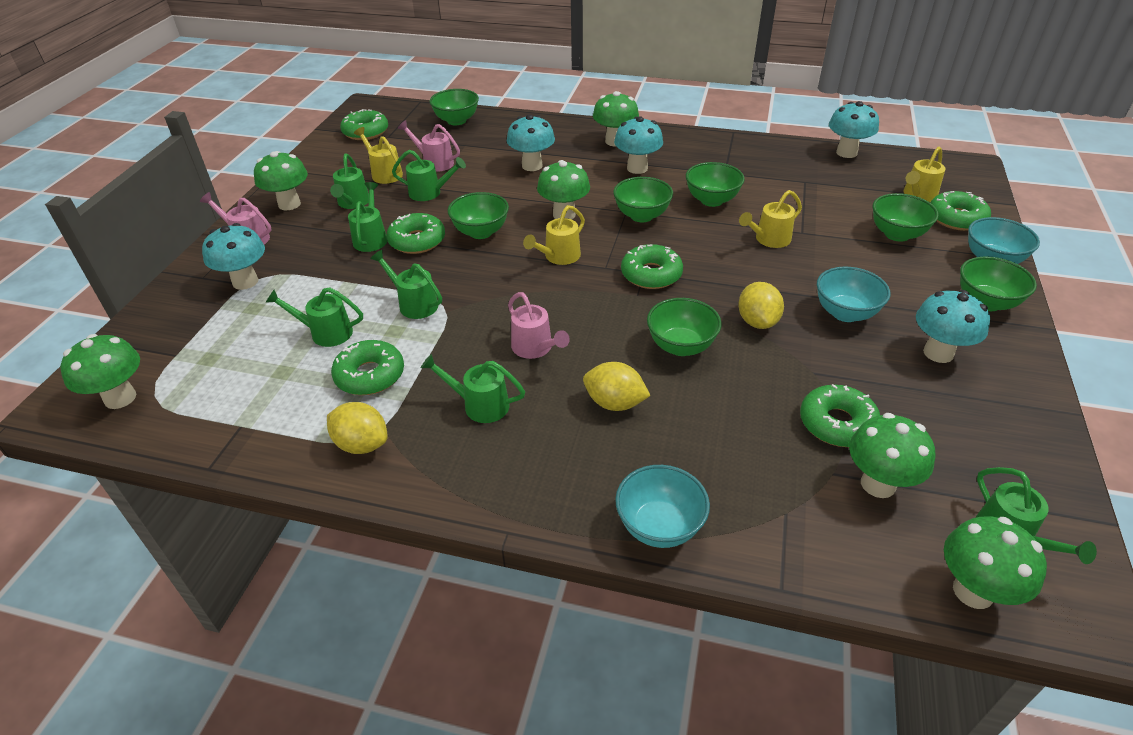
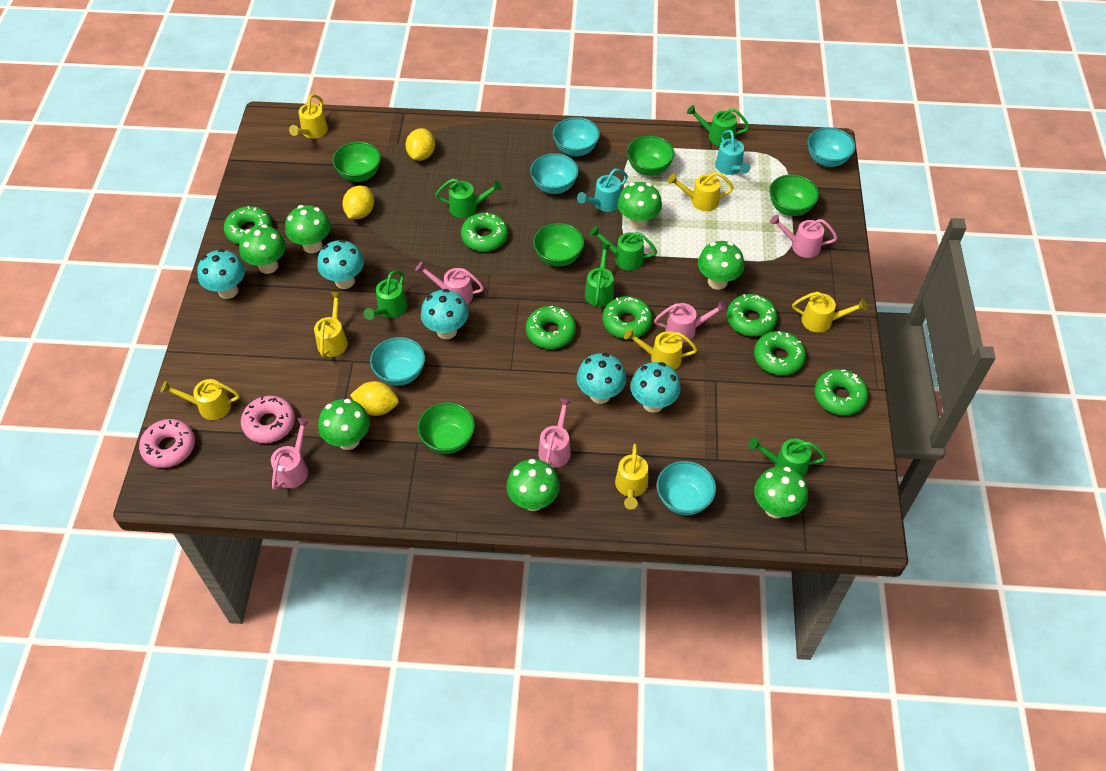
green bowl: 7 -> 5
green donut: 6 -> 7
green mushroom: 6 -> 7
green watering can: 7 -> 6
pink donut: 0 -> 2
pink watering can: 3 -> 5
turquoise bowl: 3 -> 5
turquoise watering can: 0 -> 2
yellow watering can: 4 -> 7

